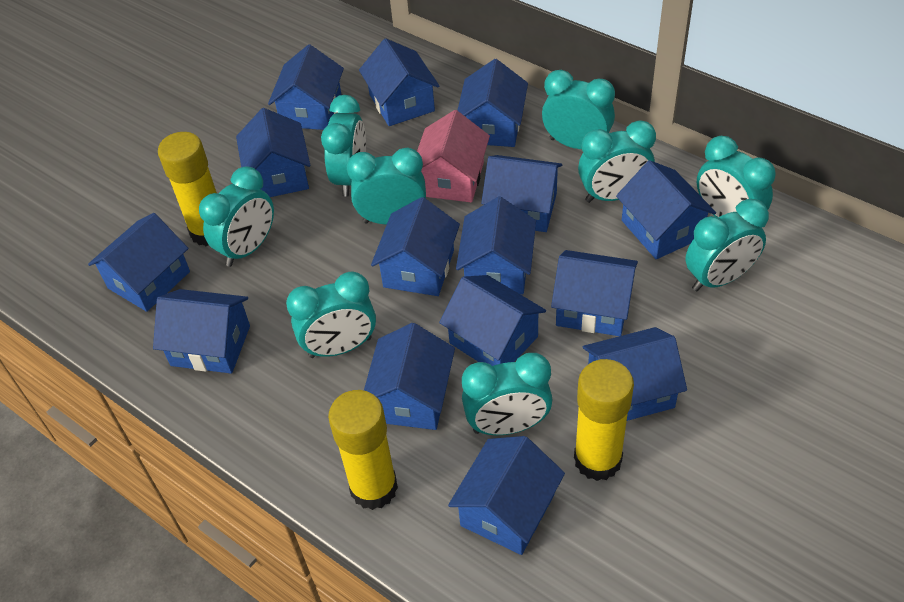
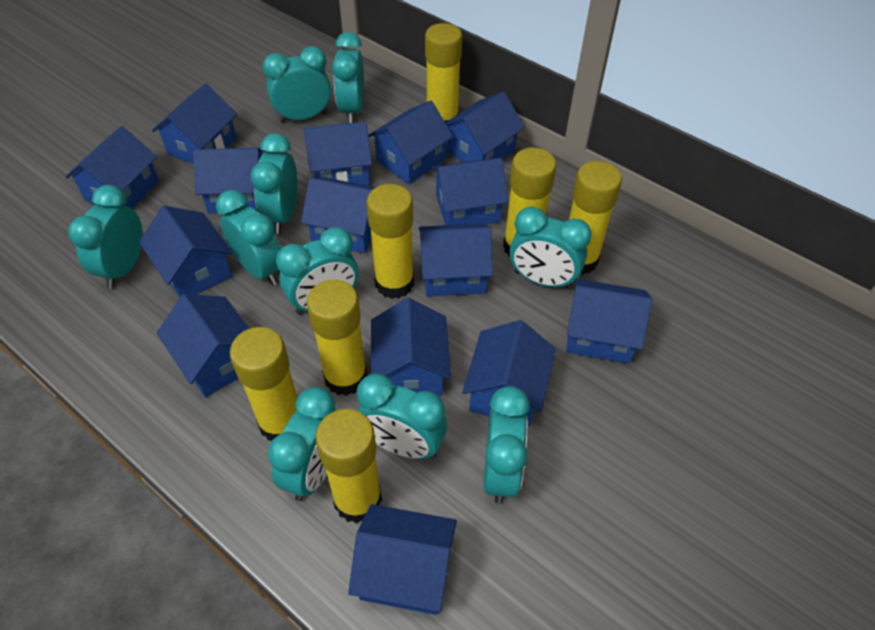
pink house: 1 -> 0
turquoise clock: 9 -> 10
yellow glue stick: 3 -> 7

